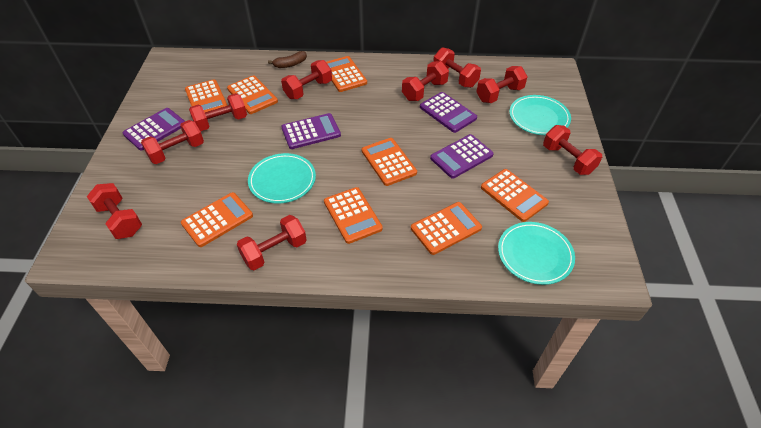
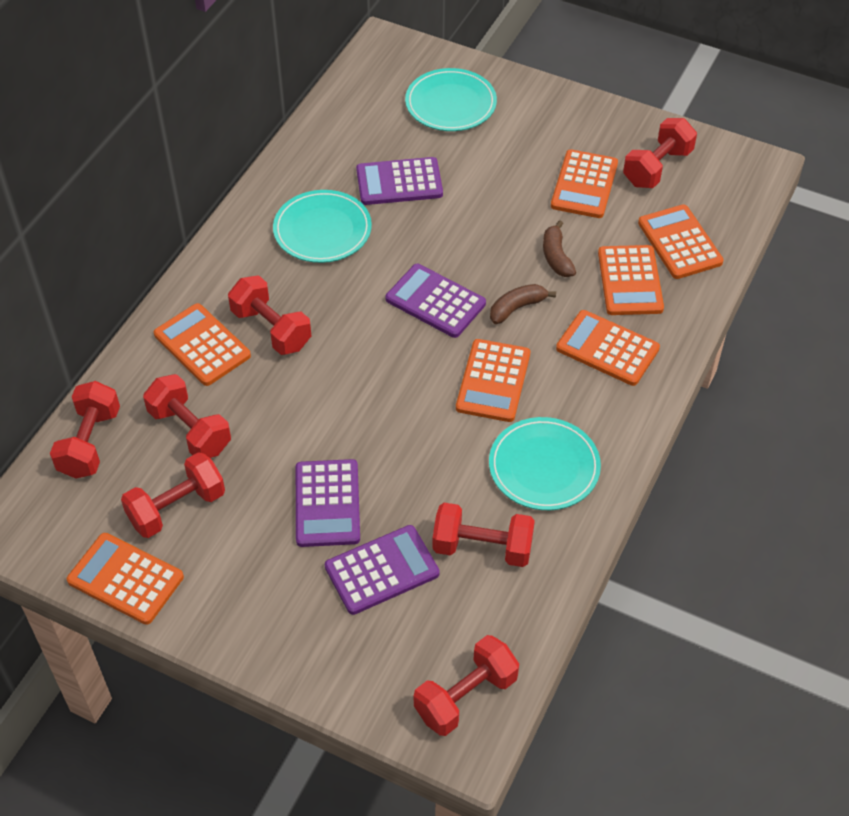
brown banana: 1 -> 2
orange calculator: 8 -> 7
red dumbbell: 9 -> 7

